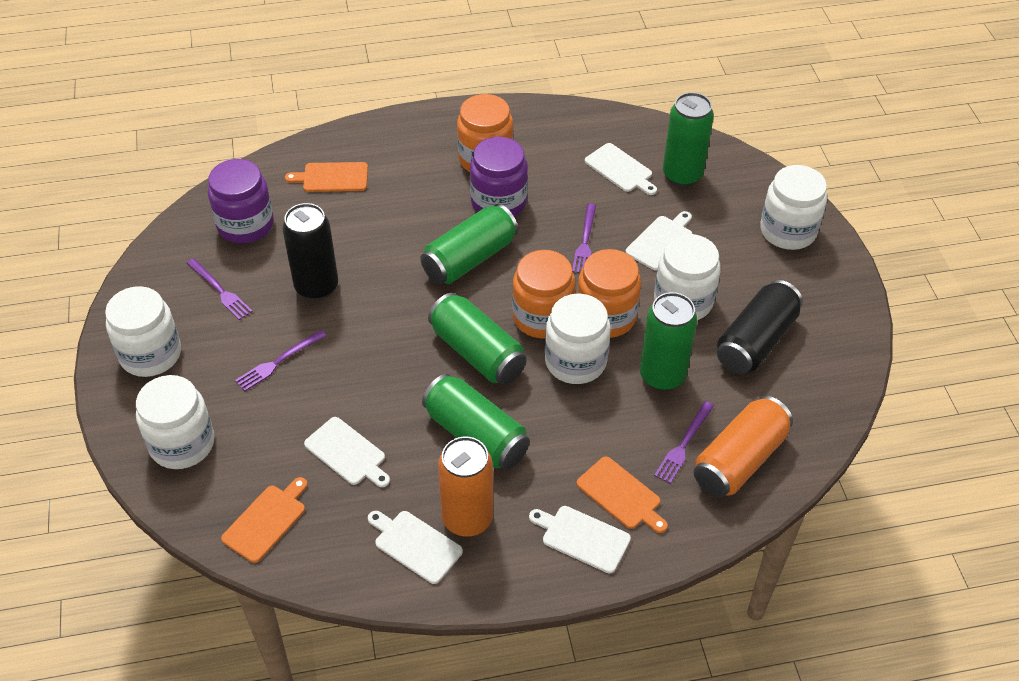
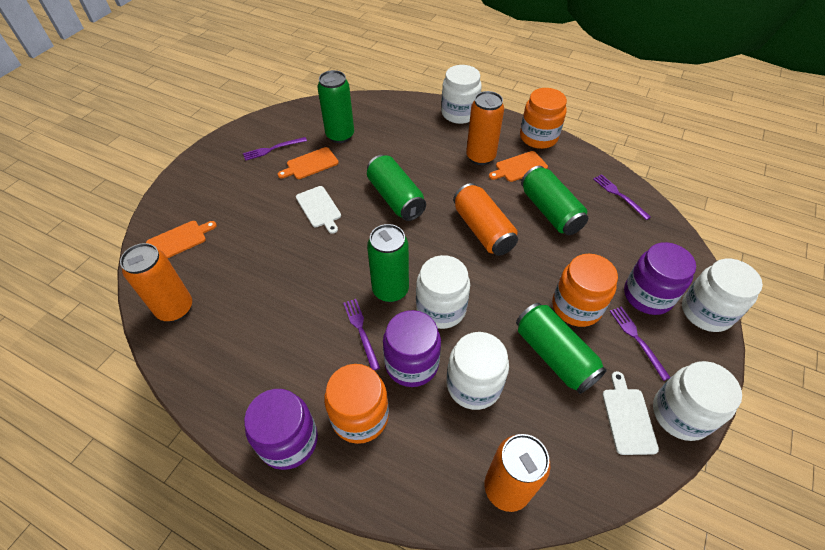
black can: 2 -> 0
orange can: 2 -> 4
purple jar: 2 -> 3
white cutting board: 5 -> 2

